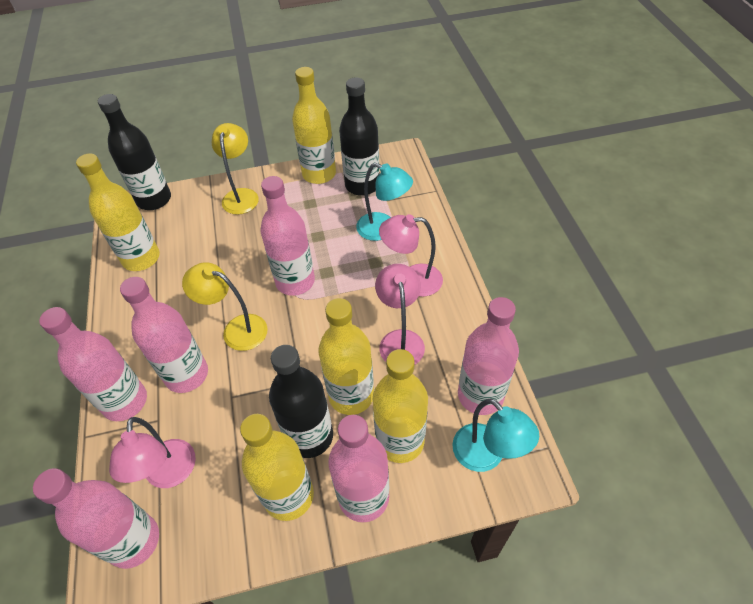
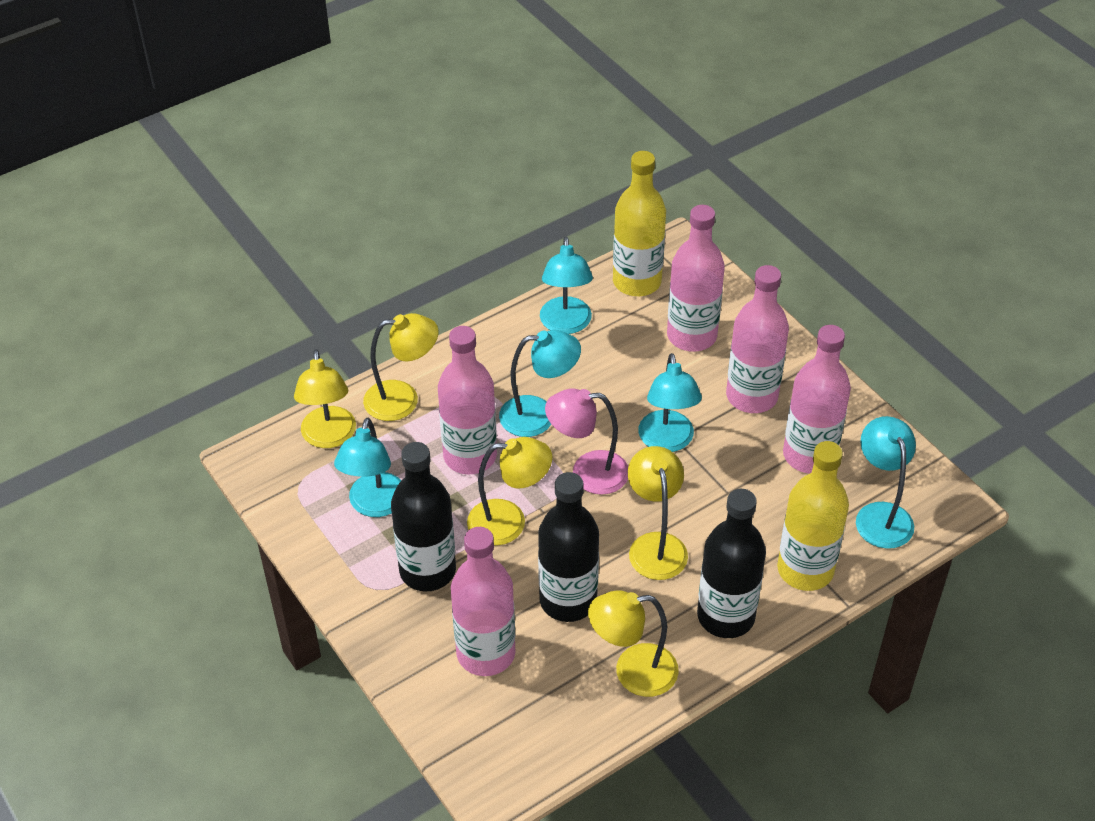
pink bottle: 6 -> 5
pink lamp: 3 -> 1
turquoise lamp: 2 -> 5
yellow bottle: 5 -> 2
yellow lamp: 2 -> 5

